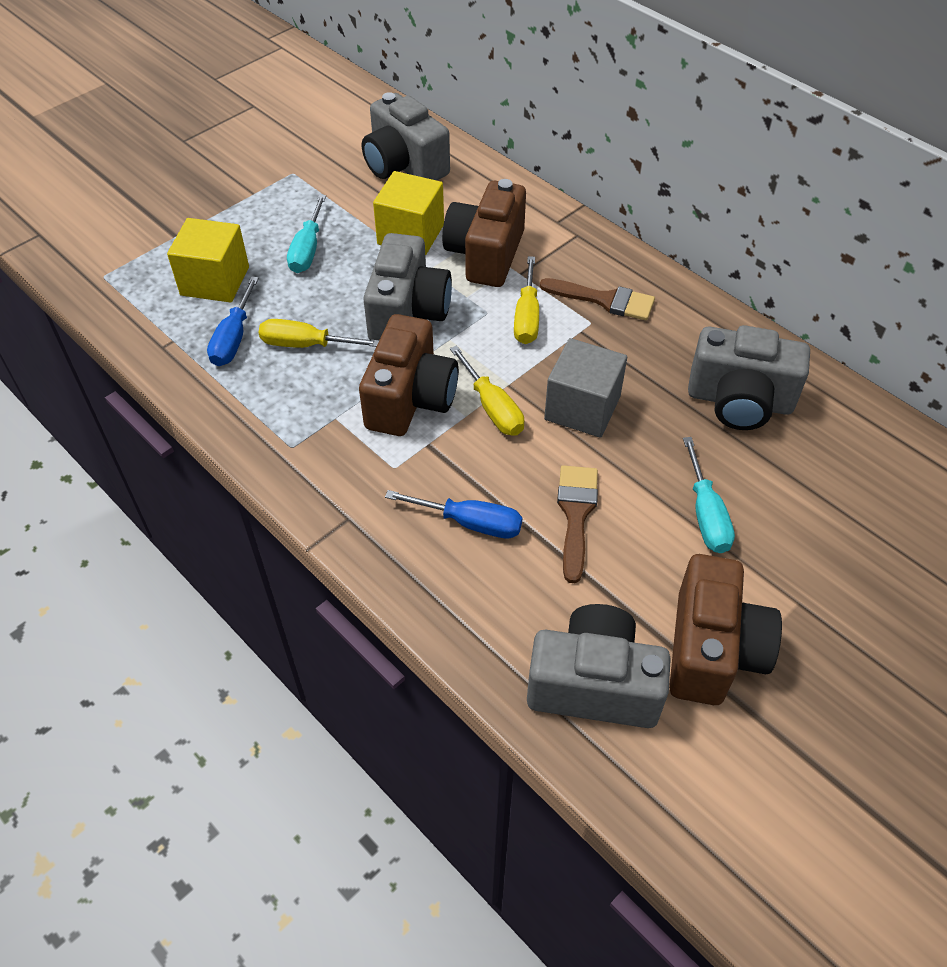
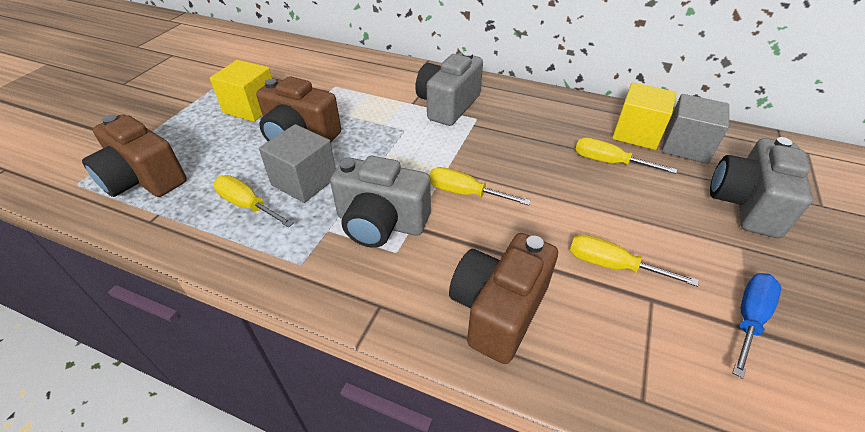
blue screwdriver: 2 -> 1
brown brush: 2 -> 0
grey camera: 4 -> 3
grey cube: 1 -> 2
turquoise screwdriver: 2 -> 0
yellow screwdriver: 3 -> 4

